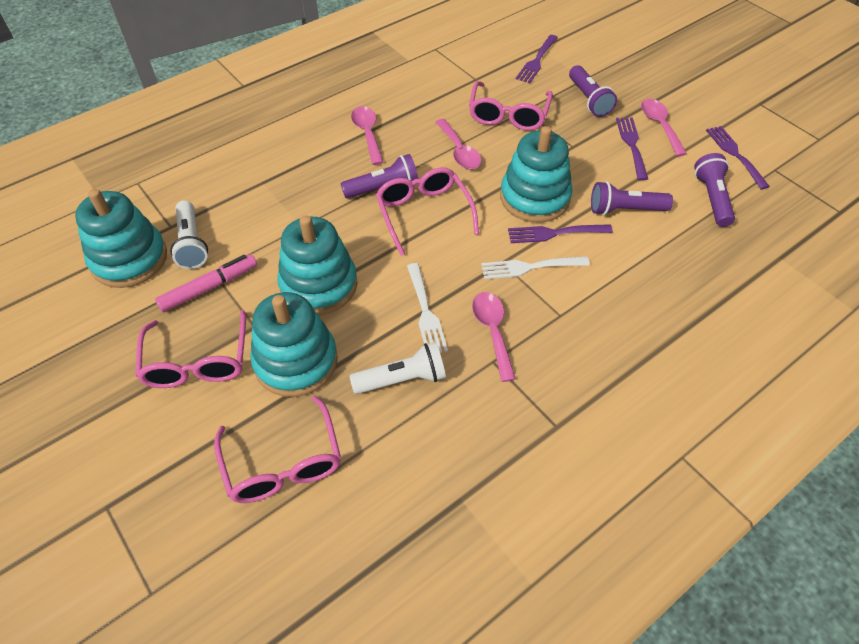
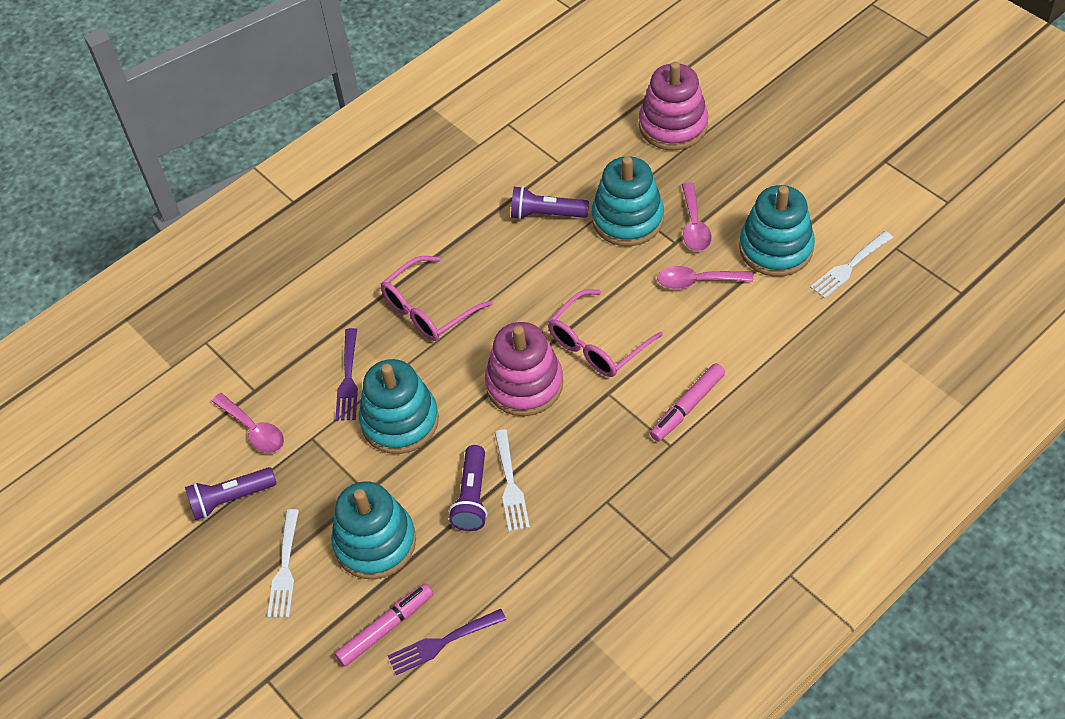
pink glasses: 4 -> 2
pink marker: 1 -> 2
pink spoon: 4 -> 3
pink stacking toy: 0 -> 2
purple flashlight: 4 -> 3
purple fork: 4 -> 2
white flashlight: 2 -> 0
white fork: 2 -> 3

